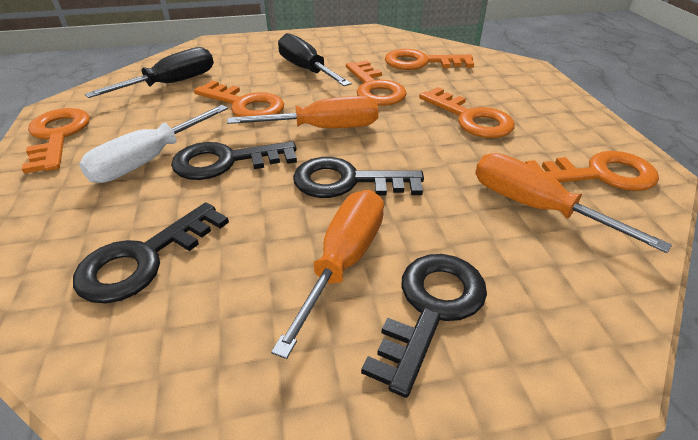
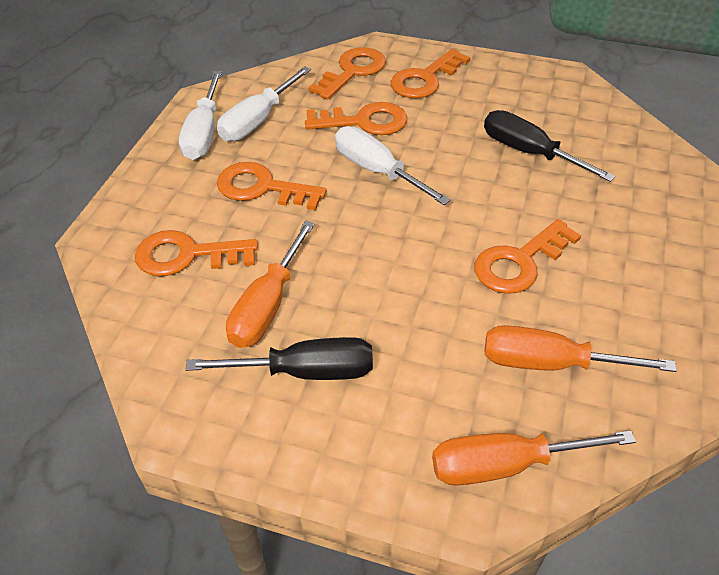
black key: 4 -> 0
white screwdriver: 1 -> 3

